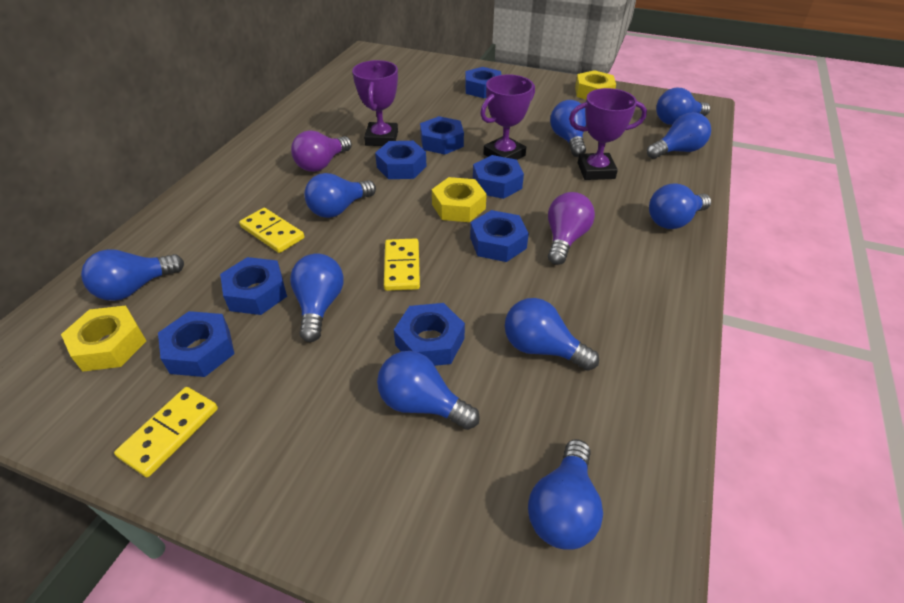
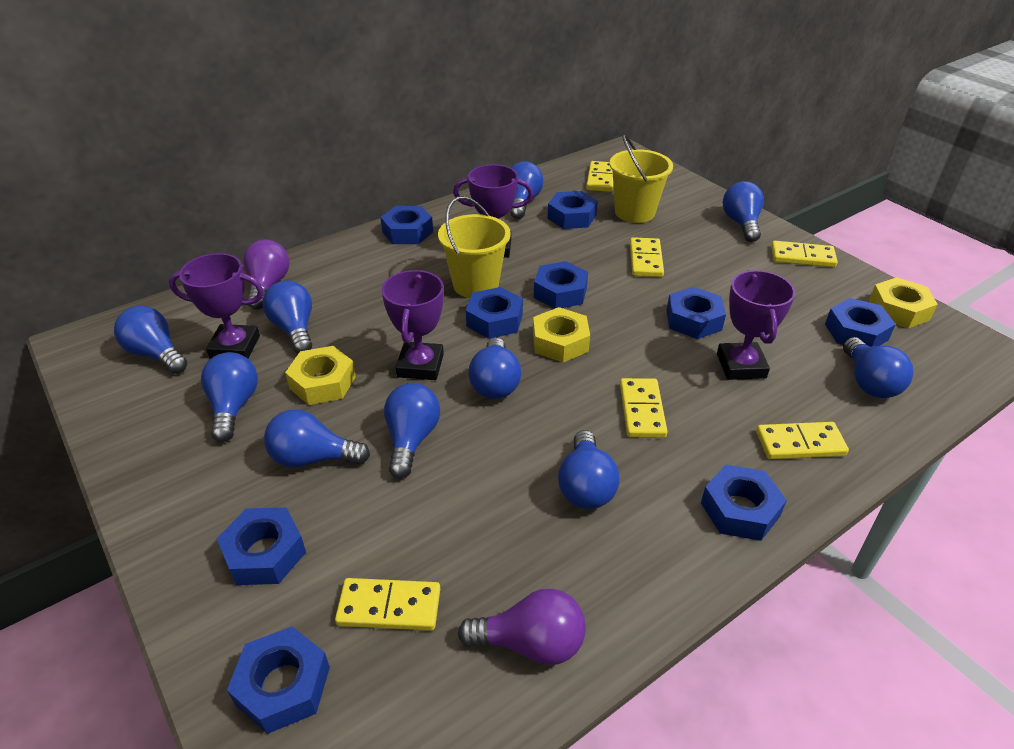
blue nut: 8 -> 9
purple trophy: 3 -> 4
yellow bucket: 0 -> 2
yellow domino: 3 -> 6

